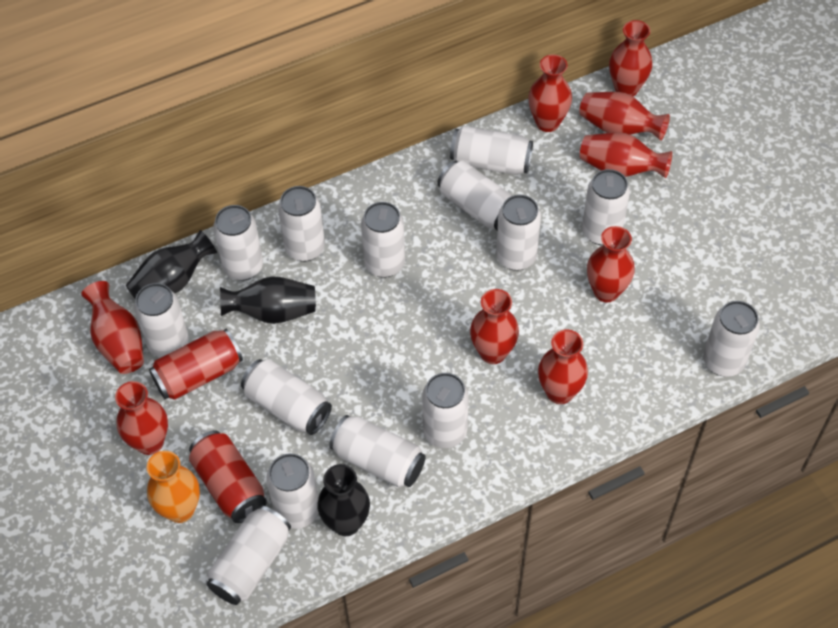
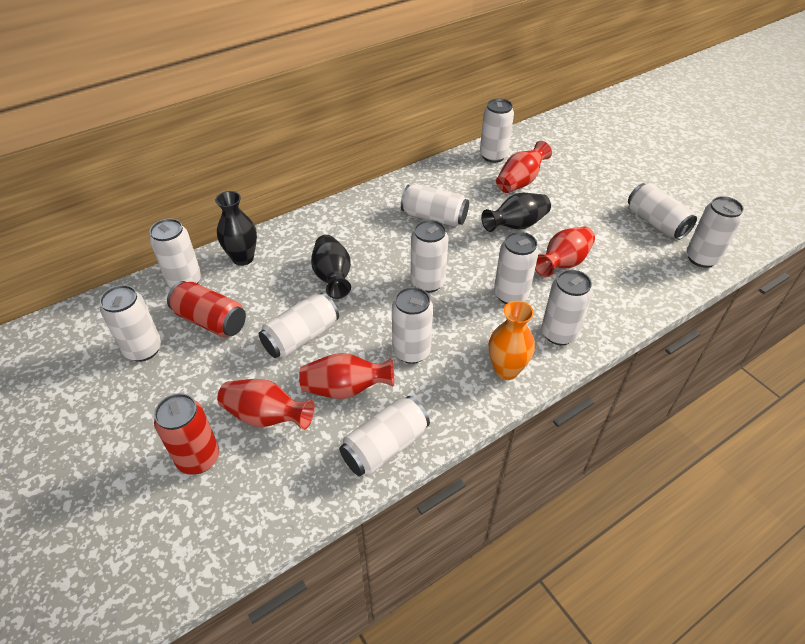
red vase: 9 -> 4
white can: 14 -> 12

